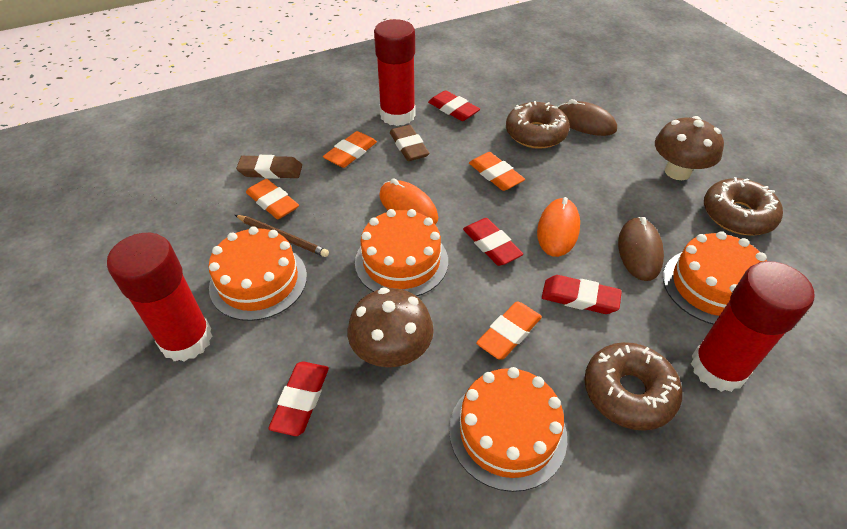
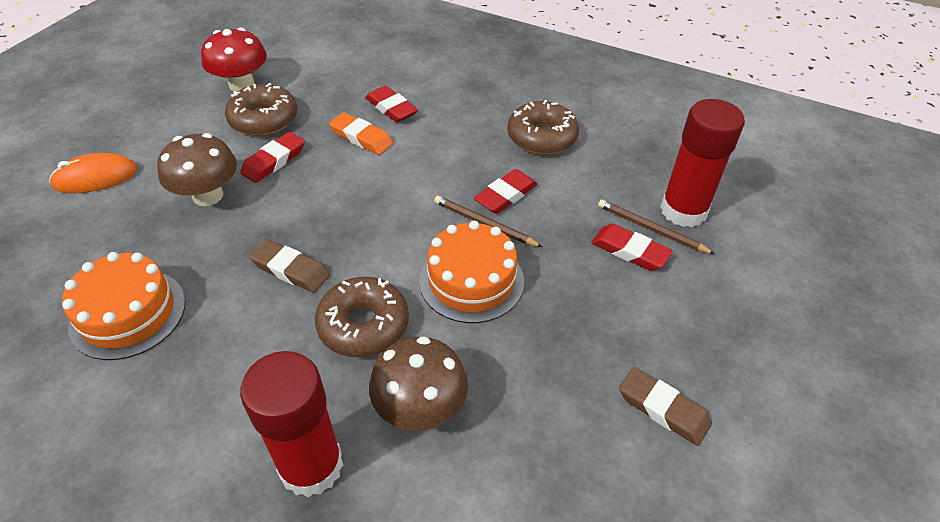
brown mouse: 2 -> 0
brown pencil: 1 -> 2
orange cake: 4 -> 2
orange eraser: 4 -> 1
orange mouse: 2 -> 1
red glue stick: 3 -> 2
red mushroom: 0 -> 1

